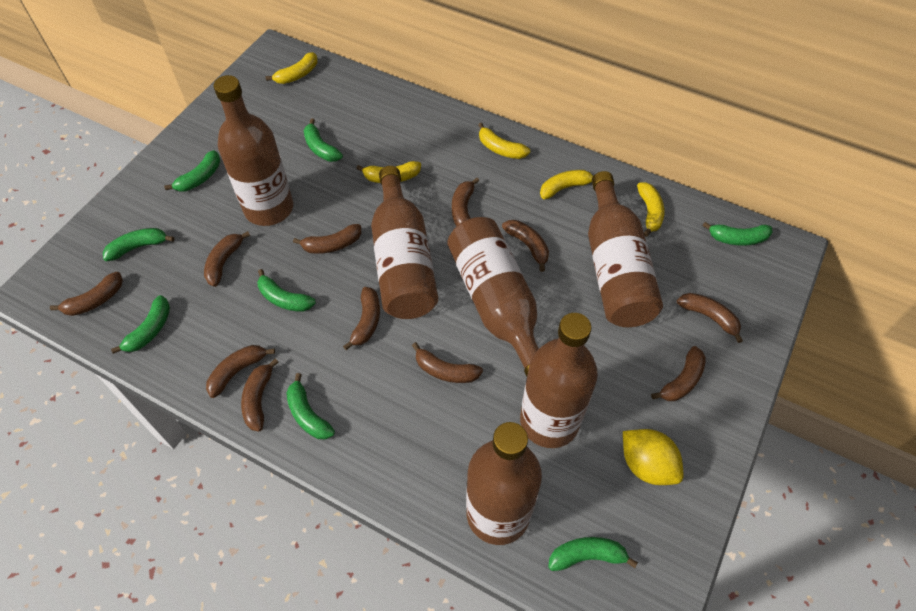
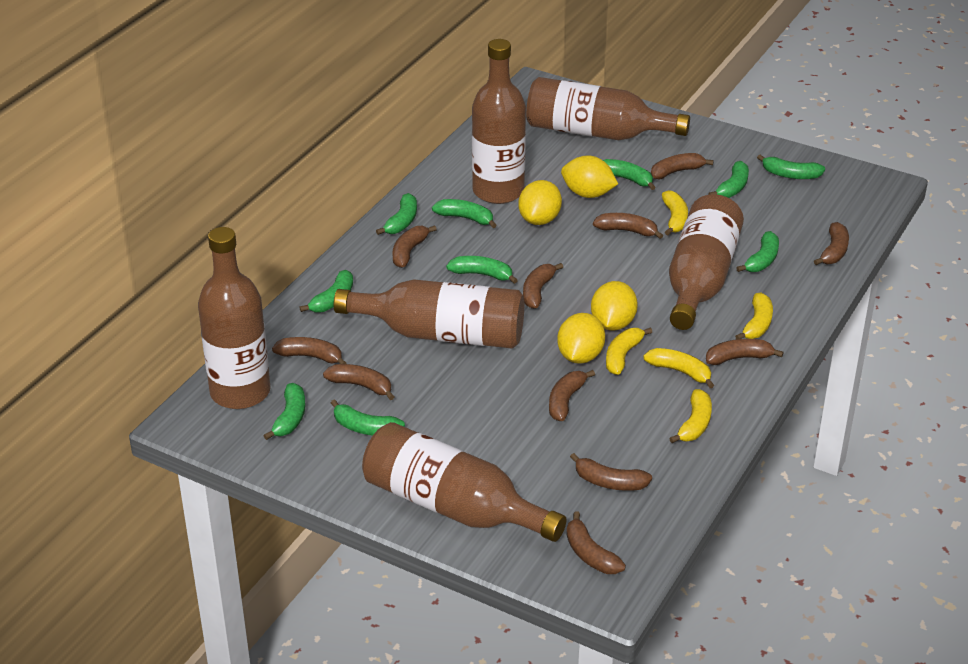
green banana: 8 -> 10
yellow lemon: 1 -> 4

